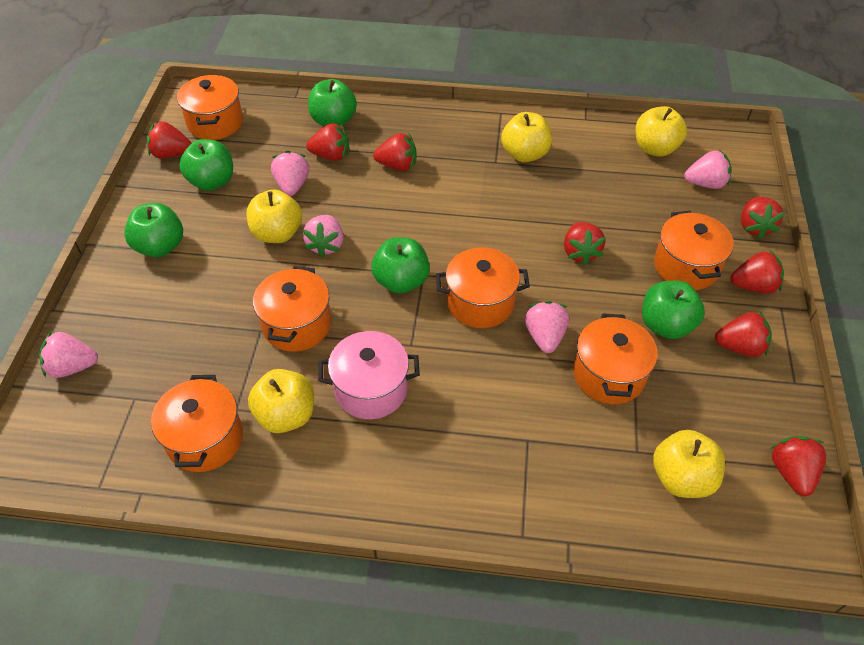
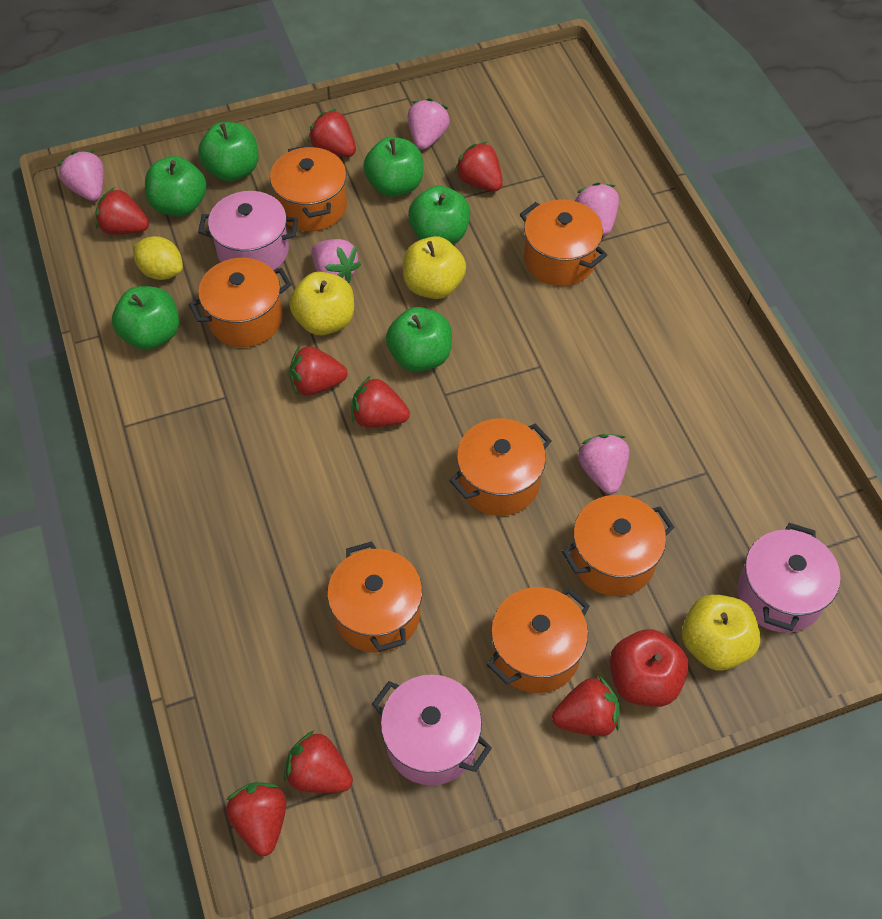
green apple: 5 -> 6
orange pot: 6 -> 7
pink pot: 1 -> 3
red apple: 0 -> 1
yellow apple: 5 -> 3
yellow lemon: 0 -> 1

